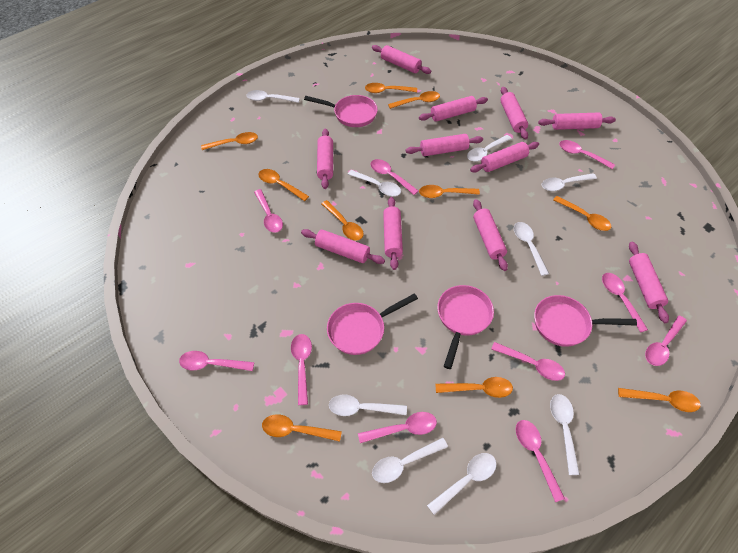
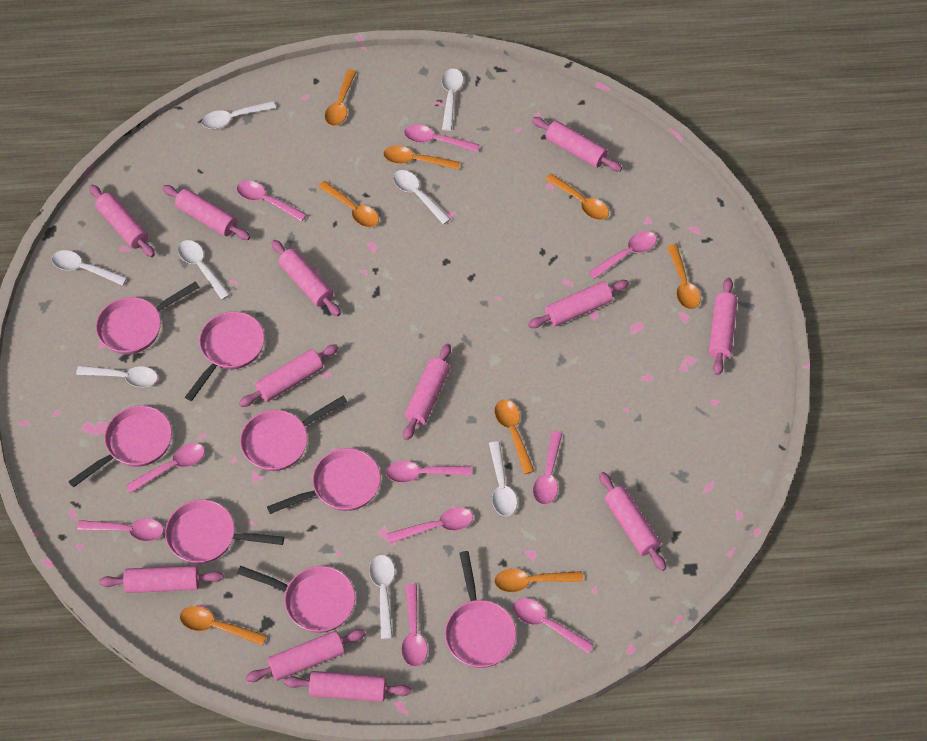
orange spoon: 10 -> 8
pink pan: 4 -> 8
pink rolling pin: 11 -> 12
white spoon: 9 -> 8

